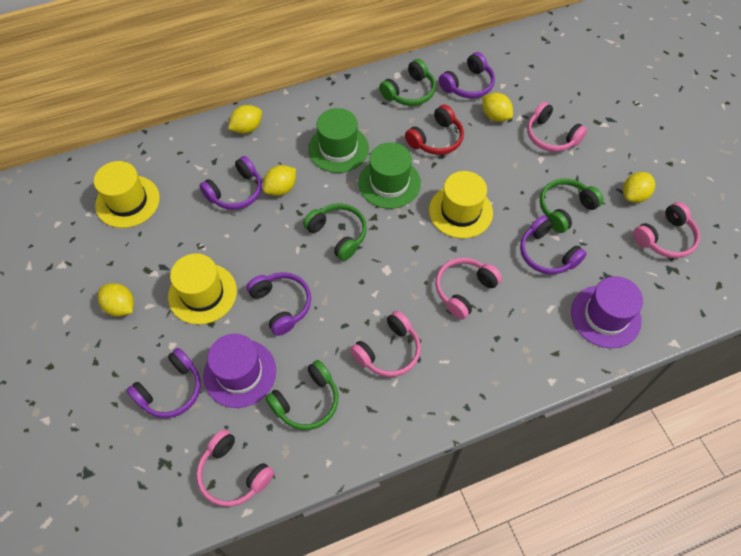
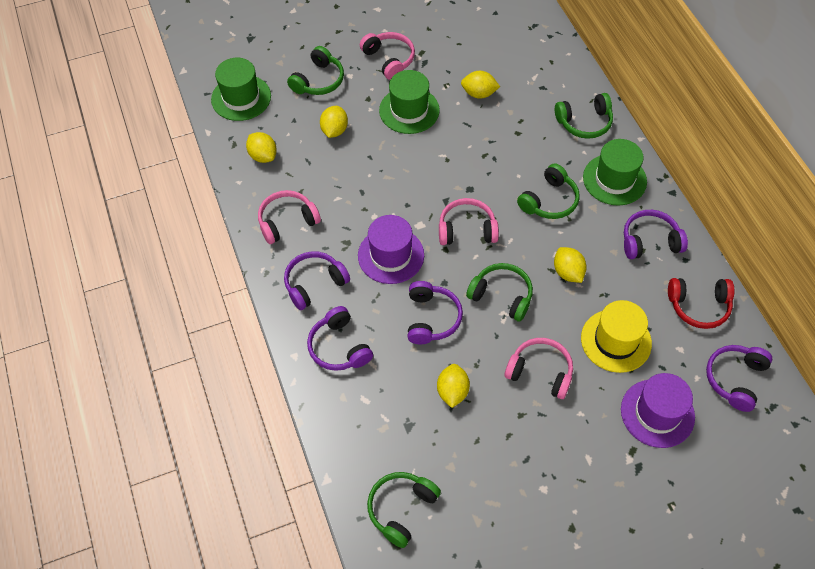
green hat: 2 -> 3
green headphones: 4 -> 5
pink headphones: 5 -> 4
yellow hat: 3 -> 1

